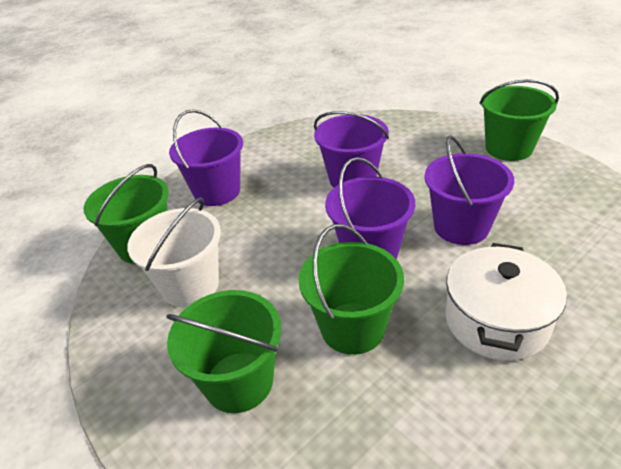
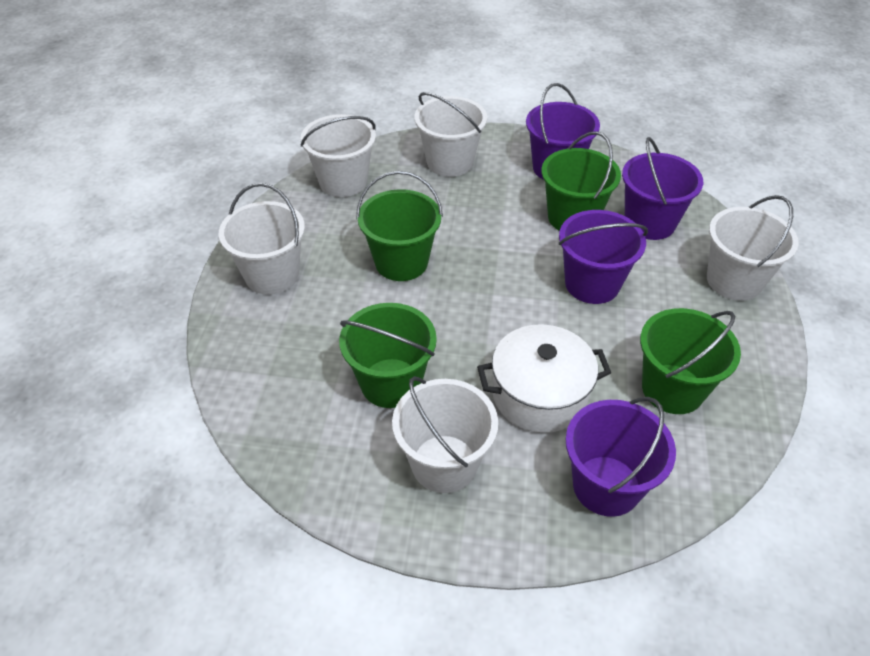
white bucket: 1 -> 5

